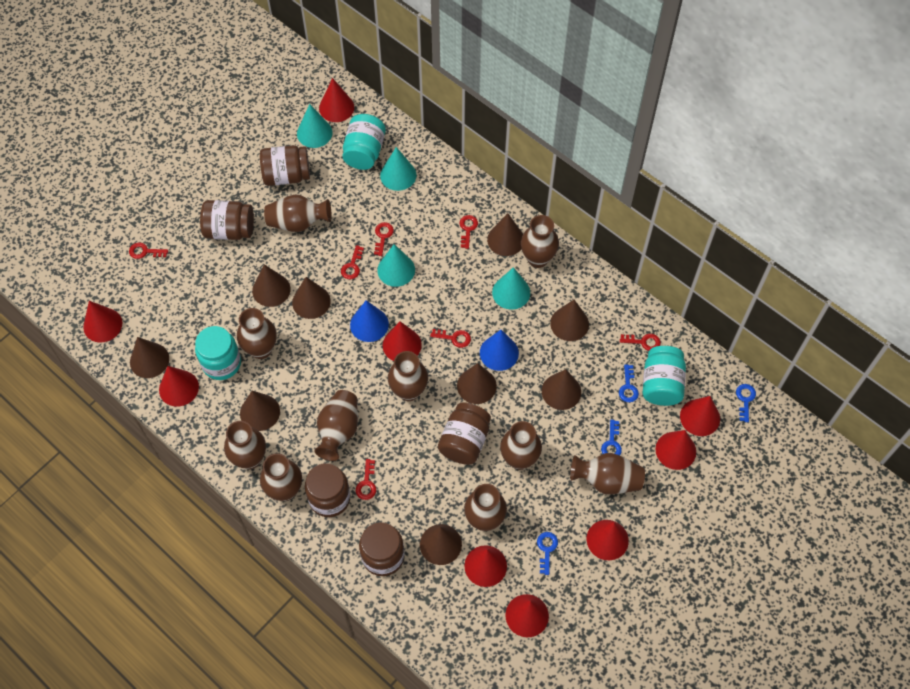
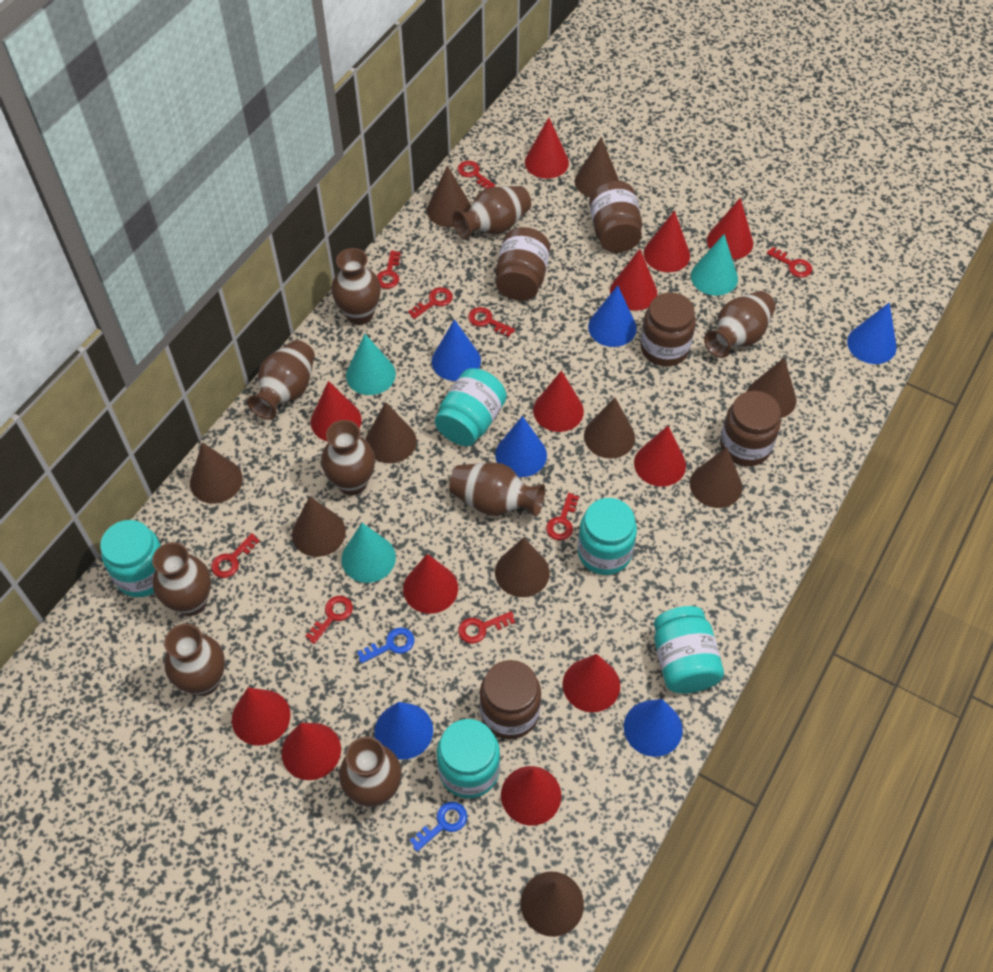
blue cone: 2 -> 6
blue key: 4 -> 2
brown cone: 9 -> 10
brown vase: 10 -> 9
red cone: 9 -> 12
red key: 7 -> 9
turquoise cone: 4 -> 3
turquoise jar: 3 -> 5

